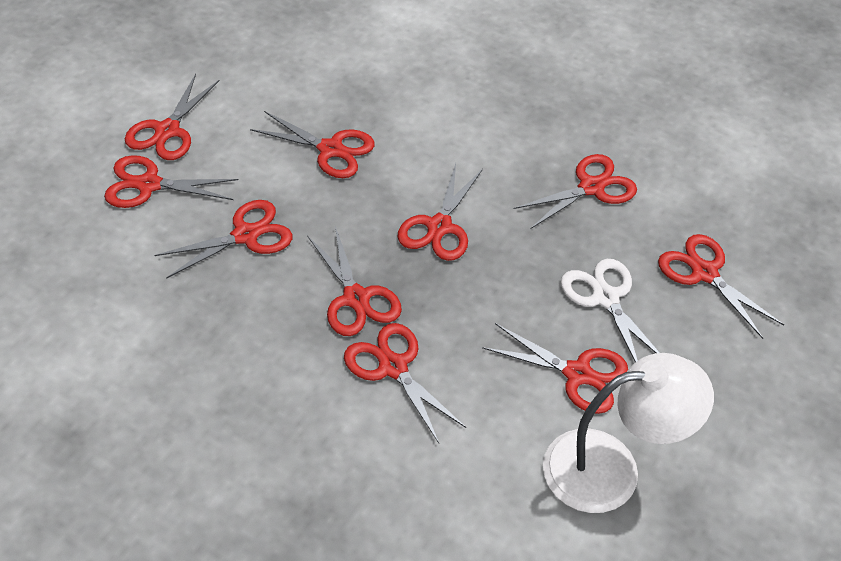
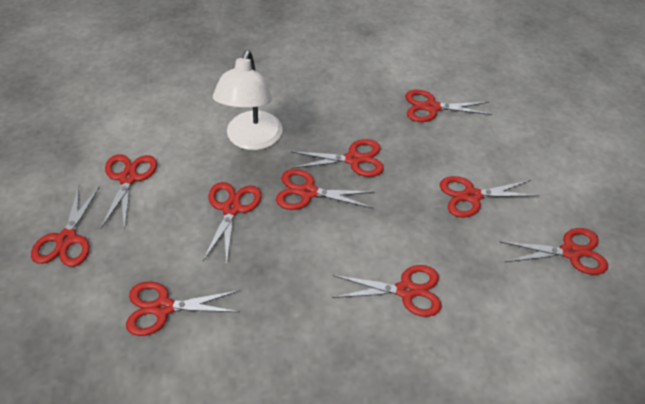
white scissors: 1 -> 0

